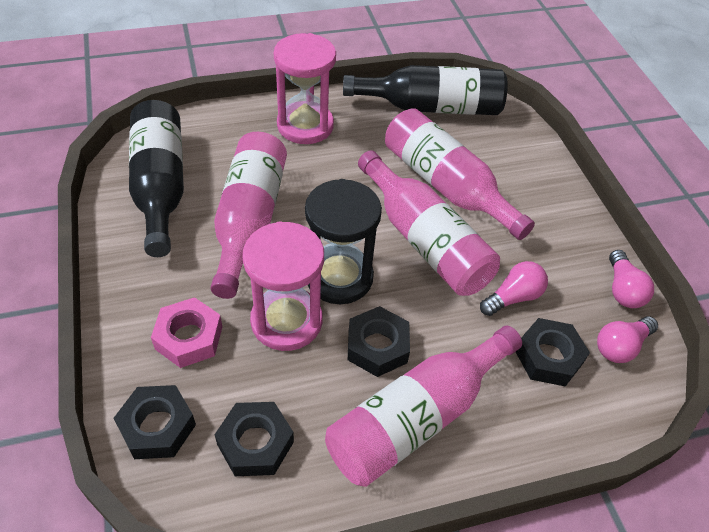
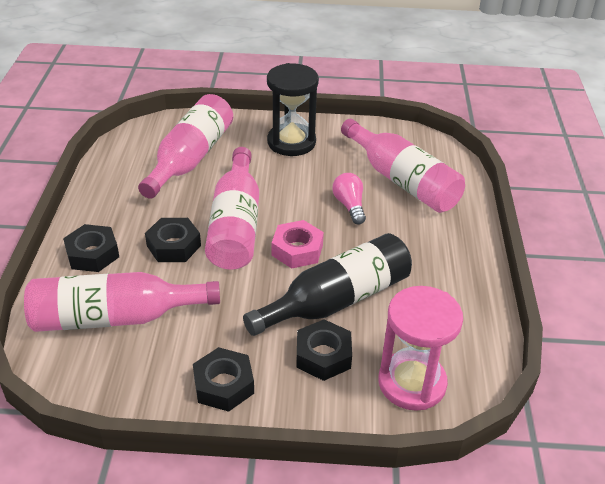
black bottle: 2 -> 1
pink hourglass: 2 -> 1
pink light bulb: 3 -> 1

